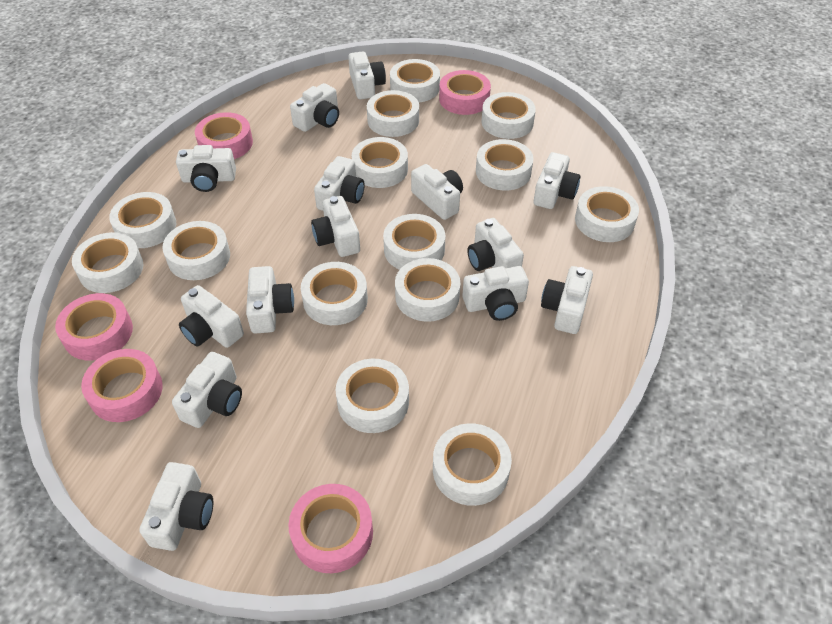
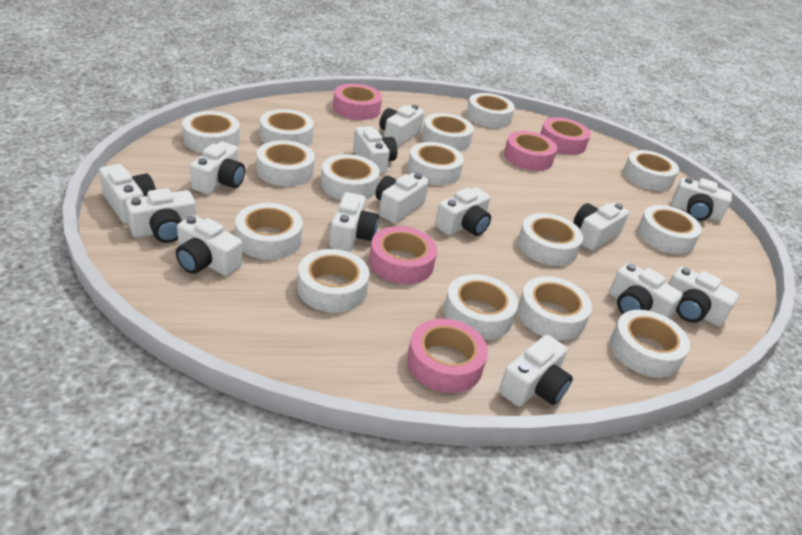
white tape: 14 -> 15

